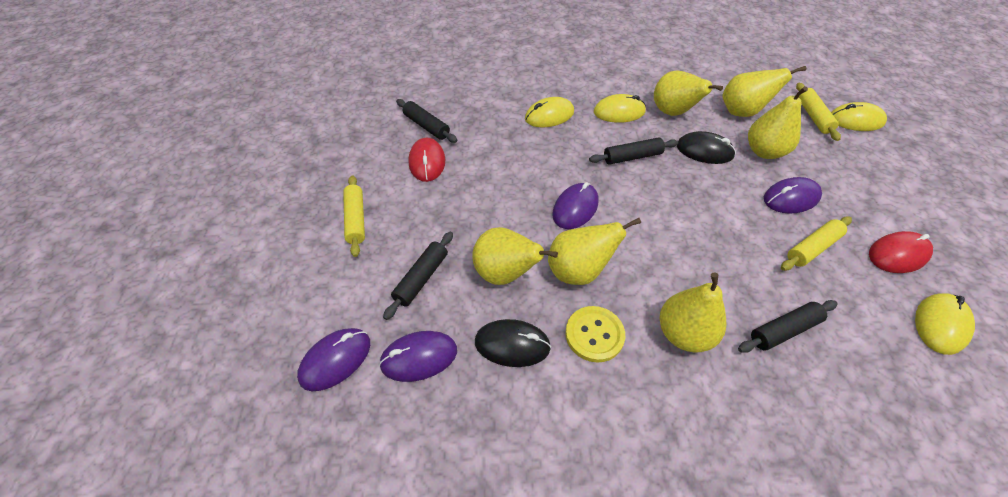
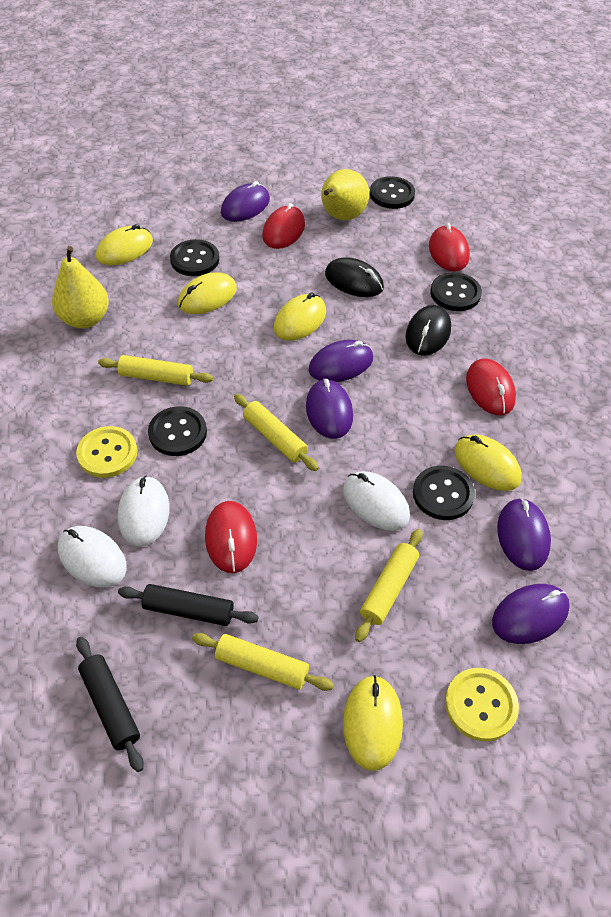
black button: 0 -> 5
black rolling pin: 4 -> 2
purple mouse: 4 -> 5
red mouse: 2 -> 4
white mouse: 0 -> 3
yellow button: 1 -> 2
yellow mouse: 4 -> 5
yellow pear: 6 -> 2
yellow rolling pin: 3 -> 4

